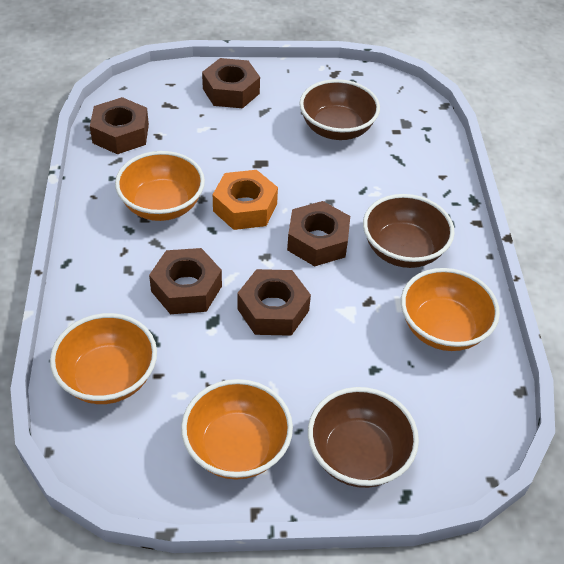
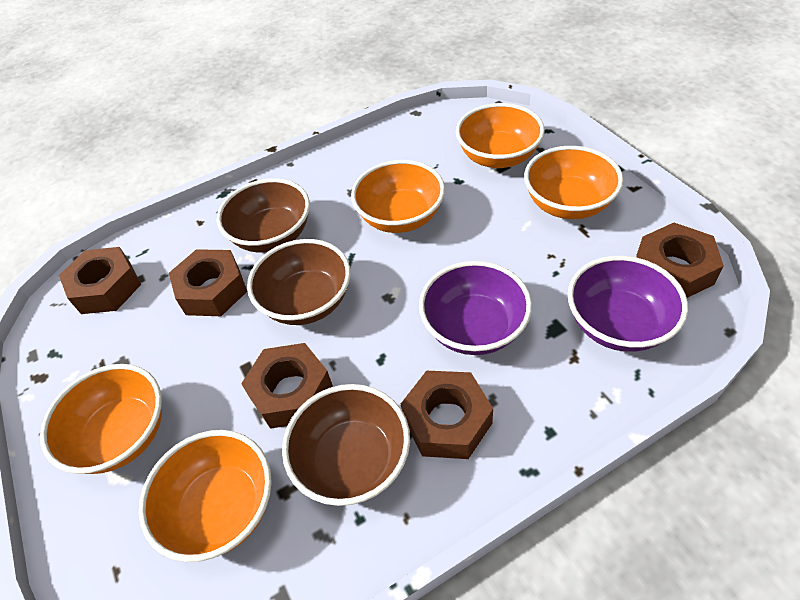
orange bowl: 4 -> 5
orange nut: 1 -> 0
purple bowl: 0 -> 2

